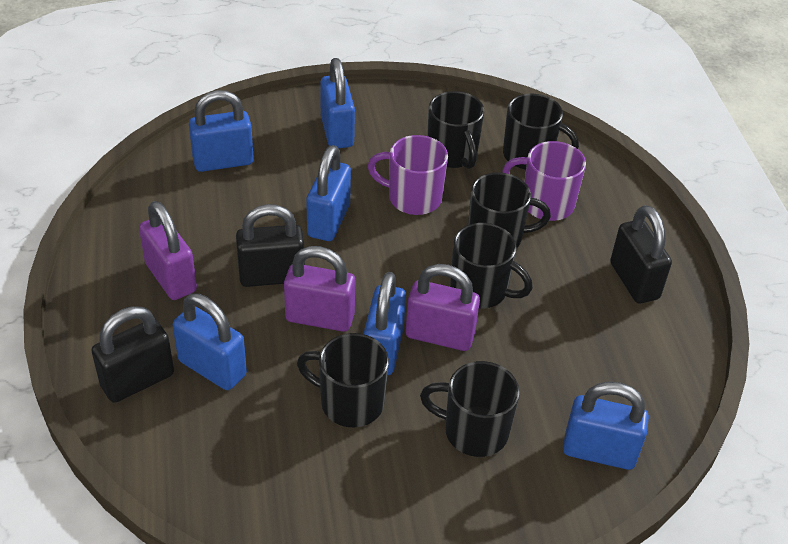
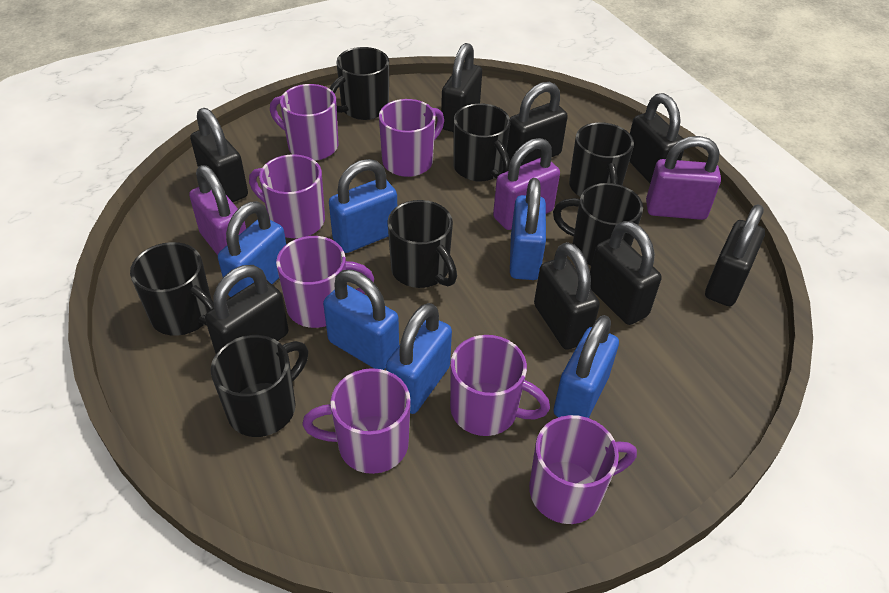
black mug: 6 -> 7
black padlock: 3 -> 8
purple mug: 2 -> 7

